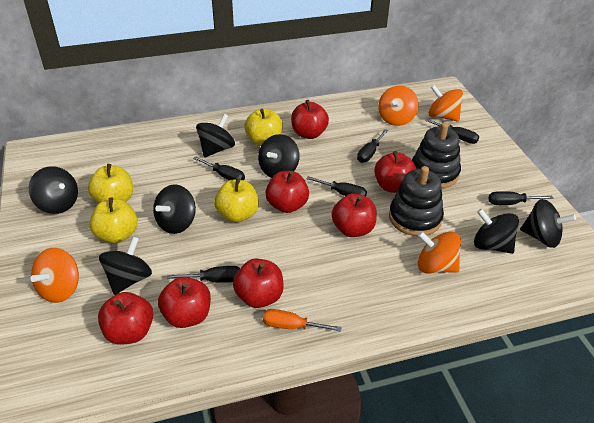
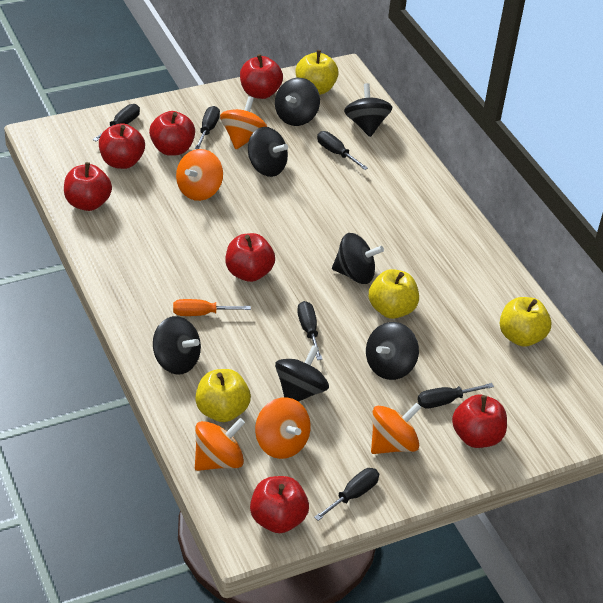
black stacking toy: 2 -> 0
orange spinning top: 4 -> 5

